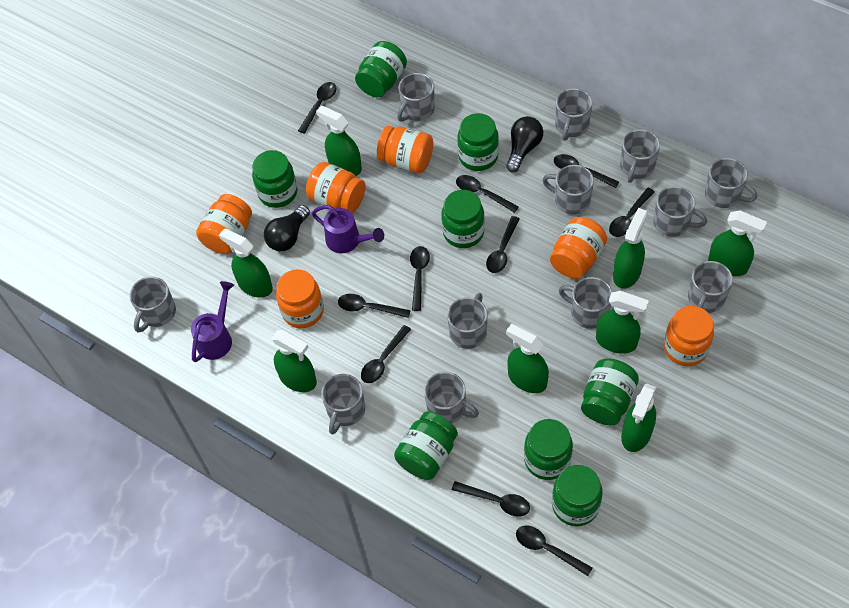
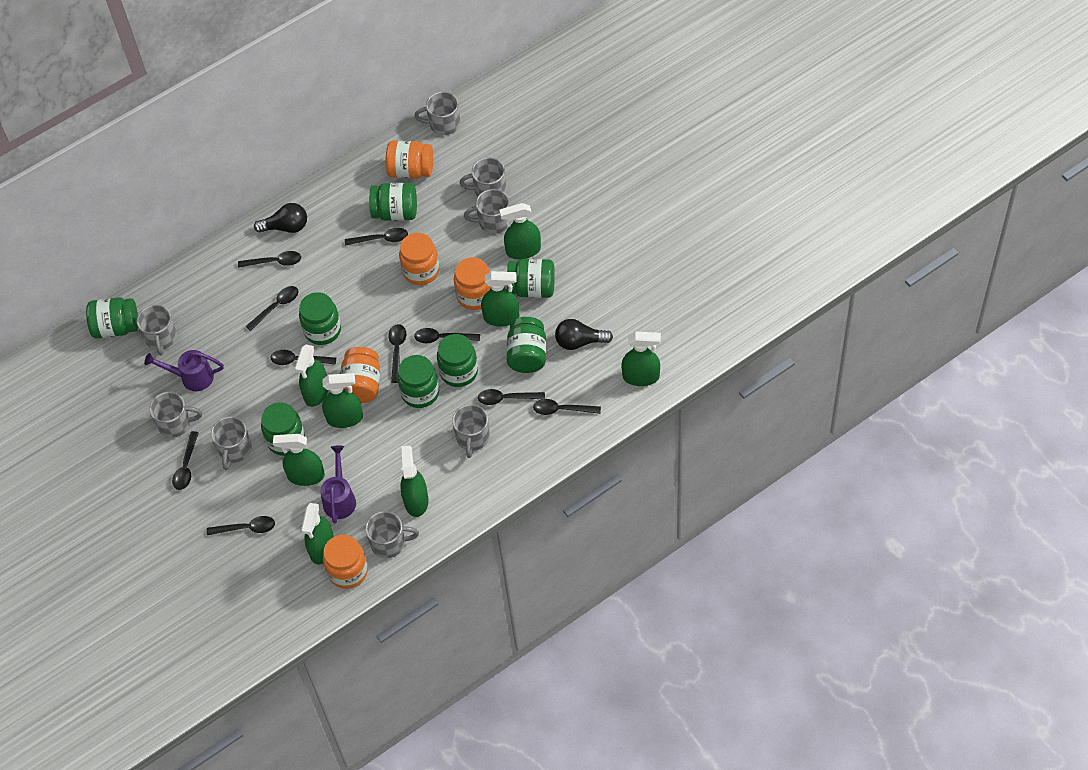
grey mug: 12 -> 8
orange jar: 6 -> 5

